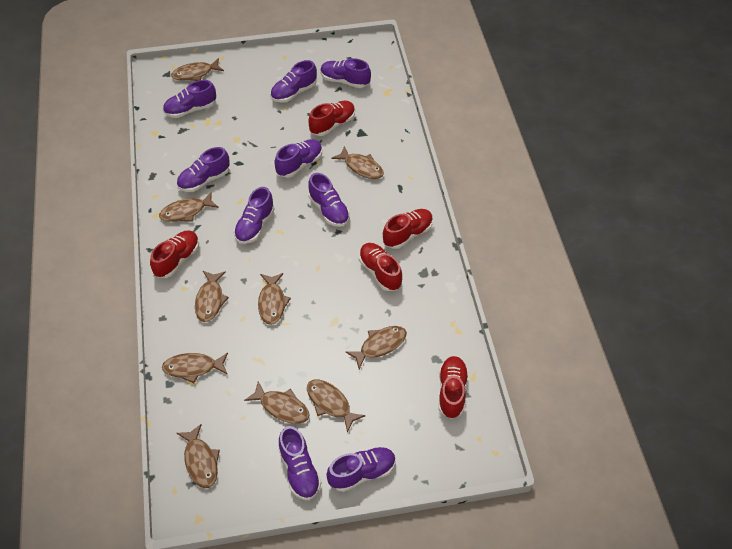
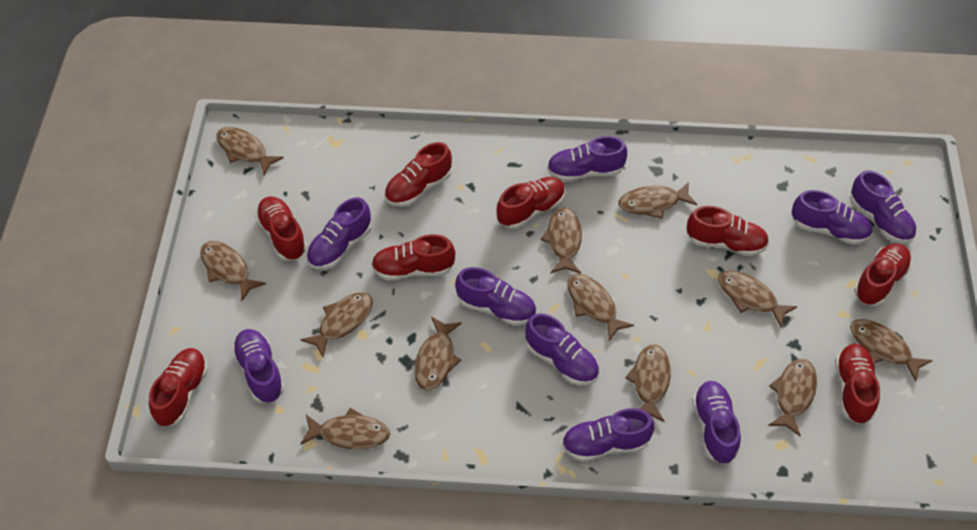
brown fish: 10 -> 12
red shoe: 5 -> 8

